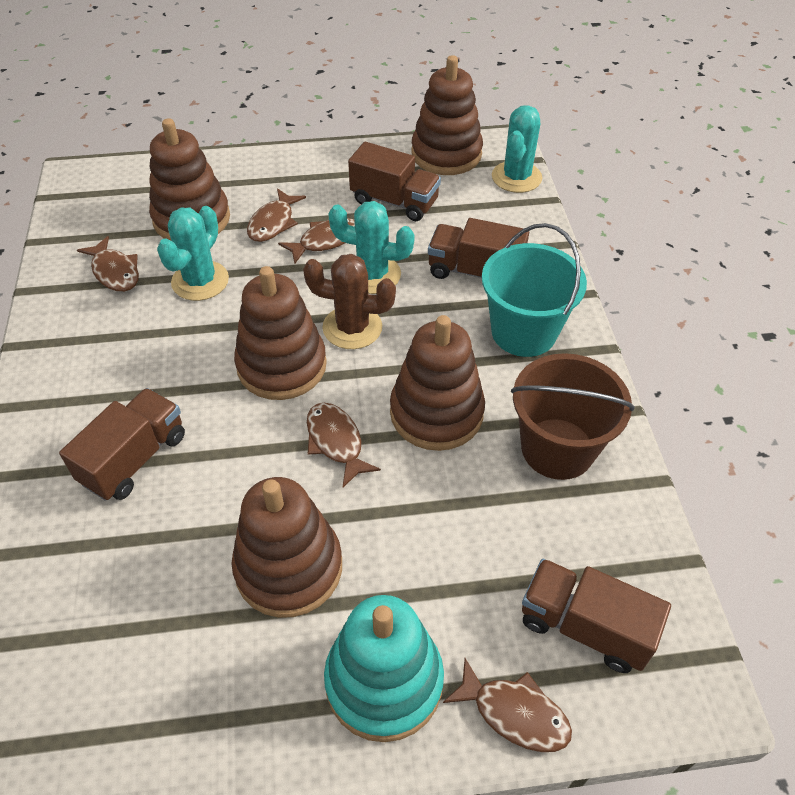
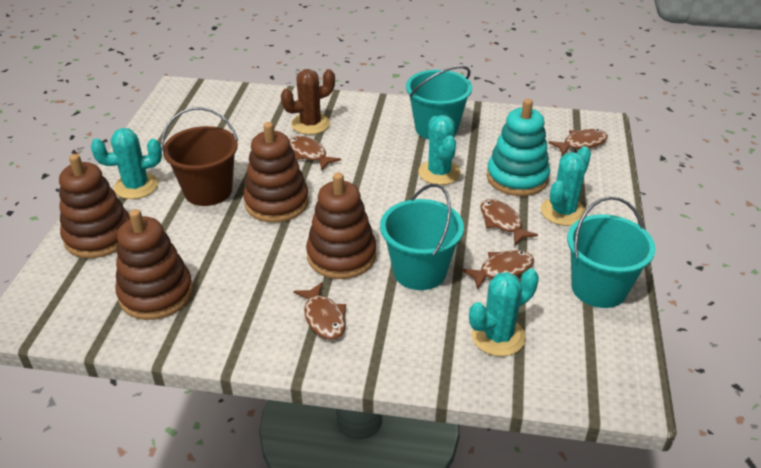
brown stacking toy: 5 -> 4
brown truck: 4 -> 0
turquoise bucket: 1 -> 3
turquoise cactus: 3 -> 4

